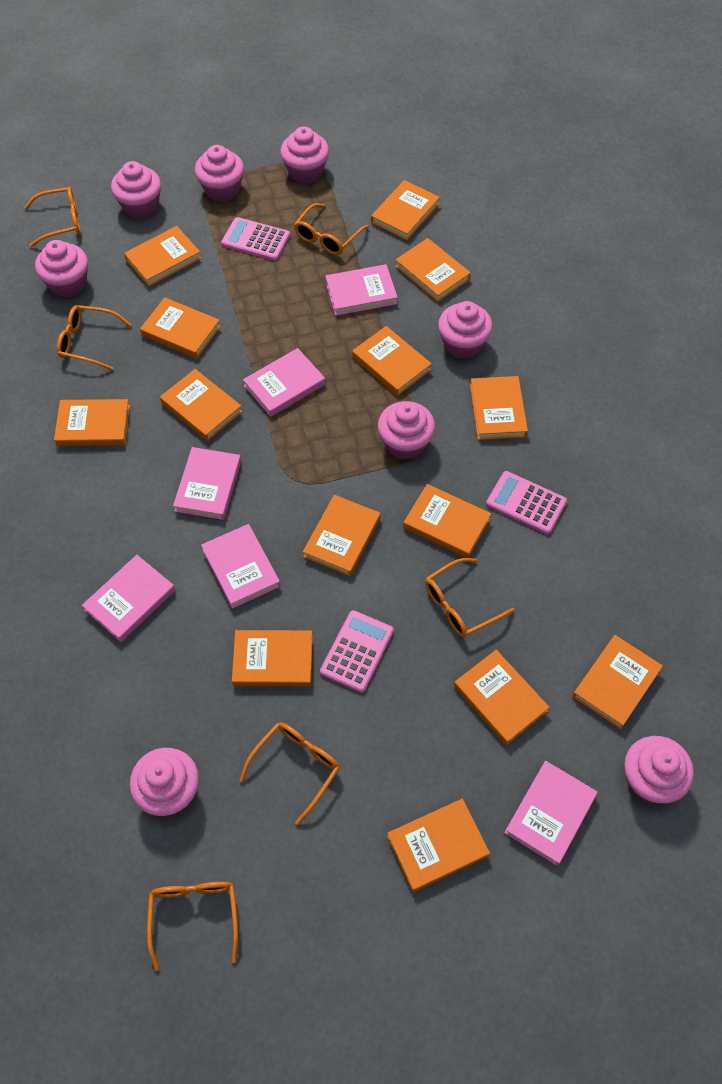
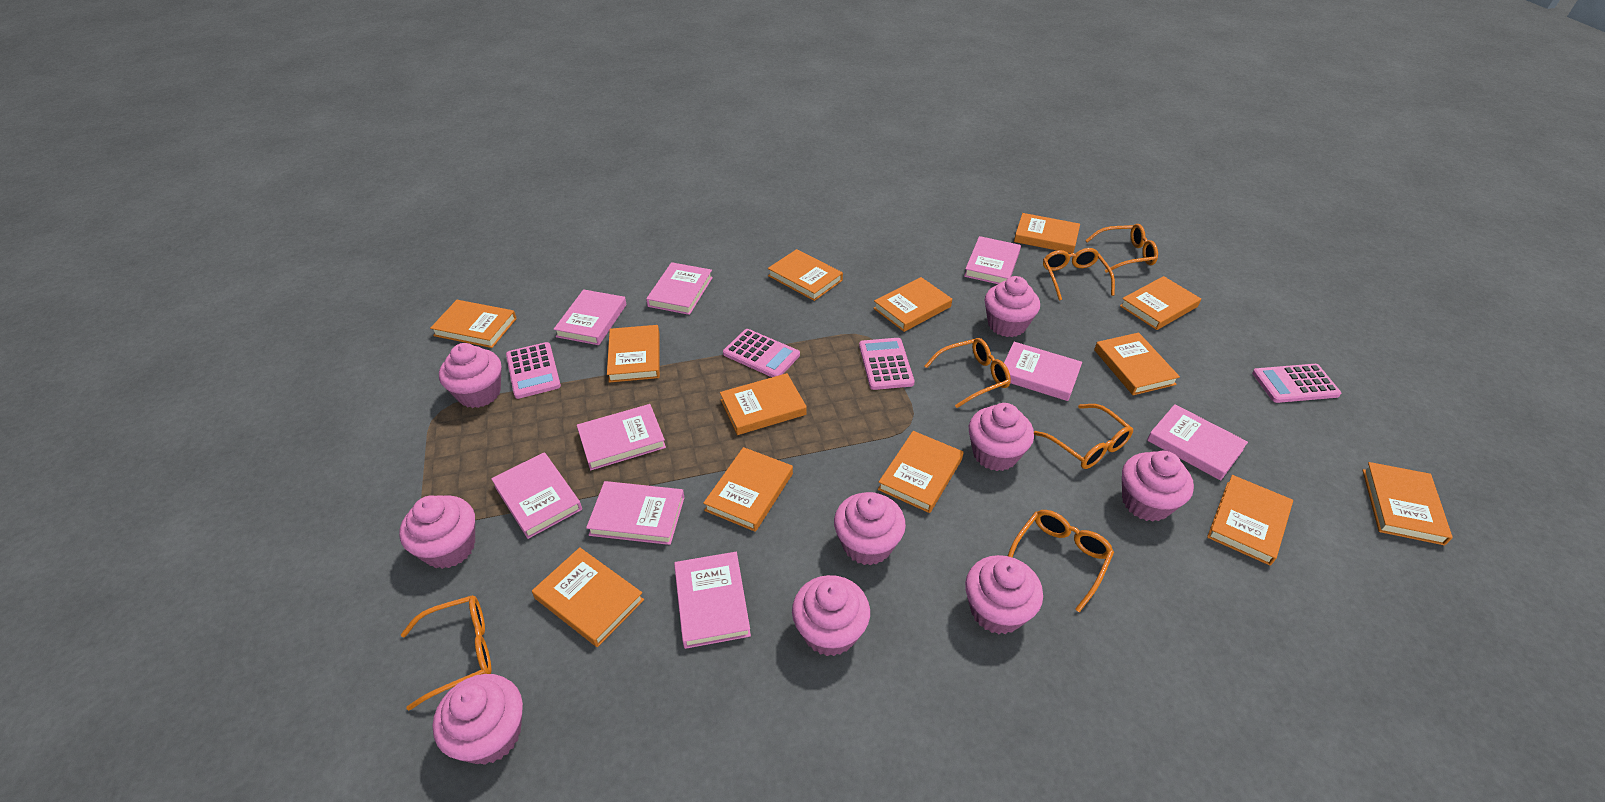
orange book: 14 -> 13
pink book: 6 -> 9
pink calculator: 3 -> 4
pink cupcake: 8 -> 9

